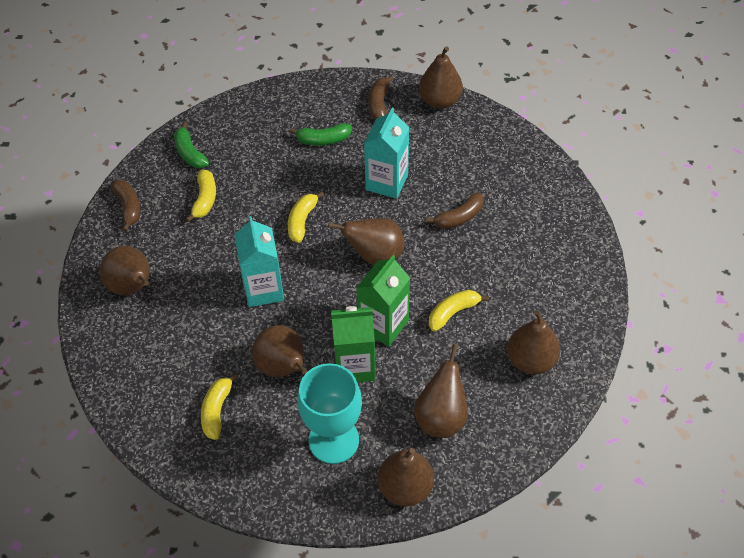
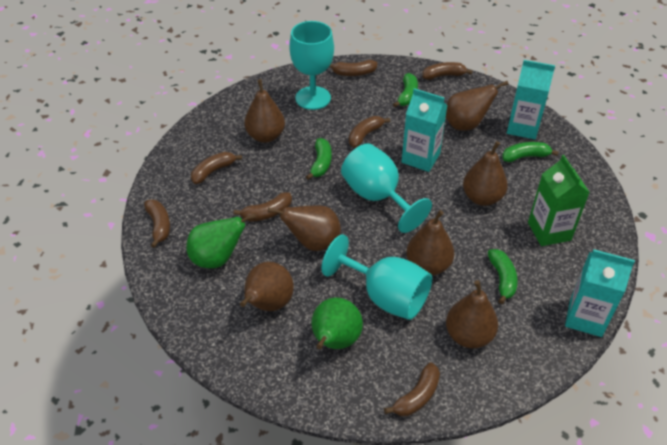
brown banana: 3 -> 7
green banana: 2 -> 4
green carton: 2 -> 1
green pear: 0 -> 2
turquoise carton: 2 -> 3
turquoise goblet: 1 -> 3
yellow banana: 4 -> 0

